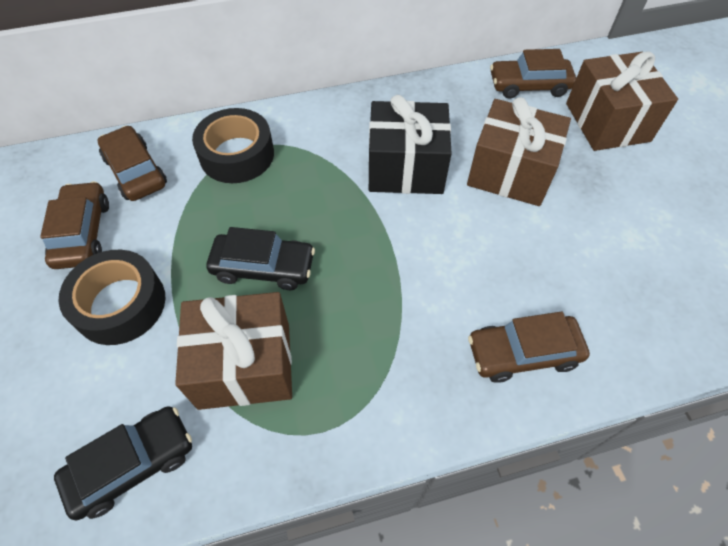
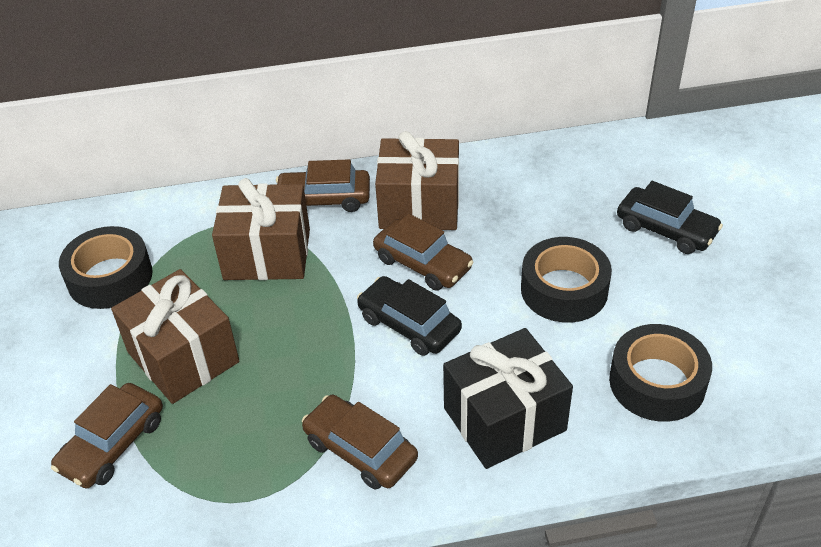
black tape: 2 -> 3

